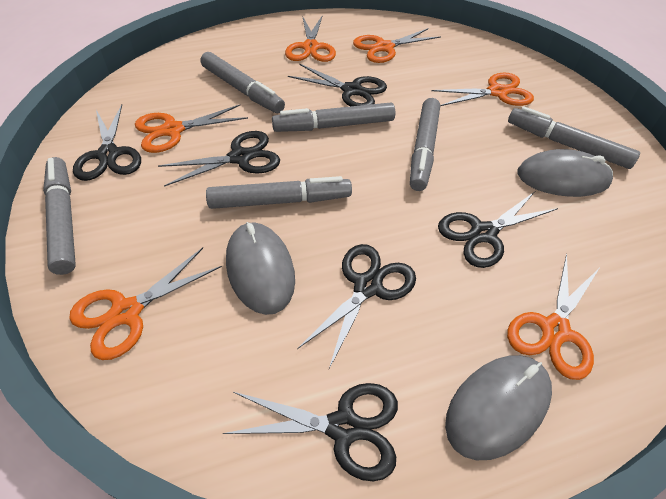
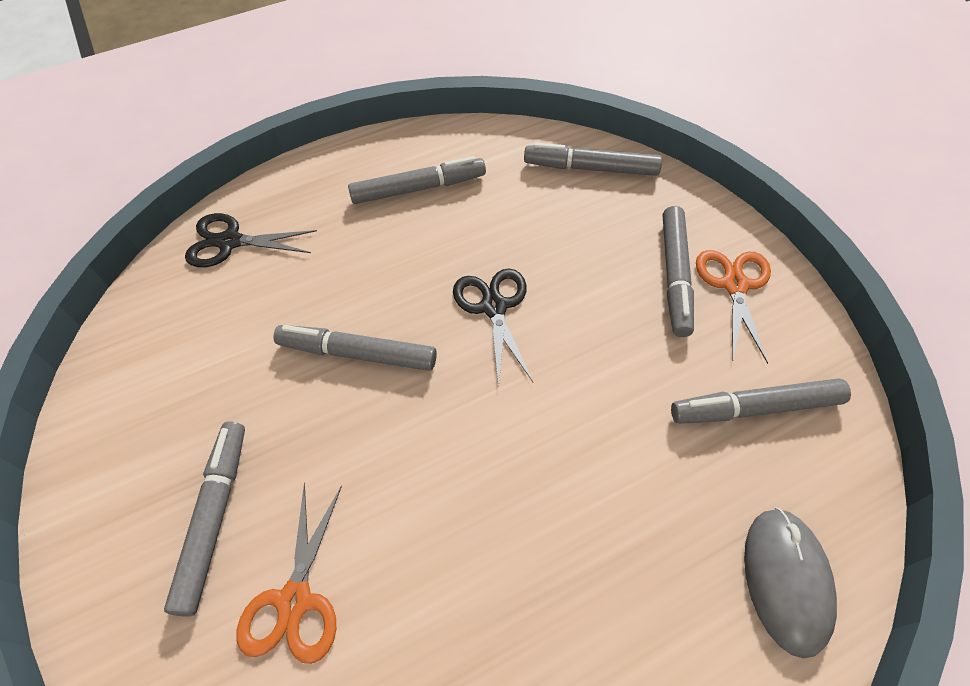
black scissors: 6 -> 2
grey mouse: 3 -> 1
orange scissors: 6 -> 2

